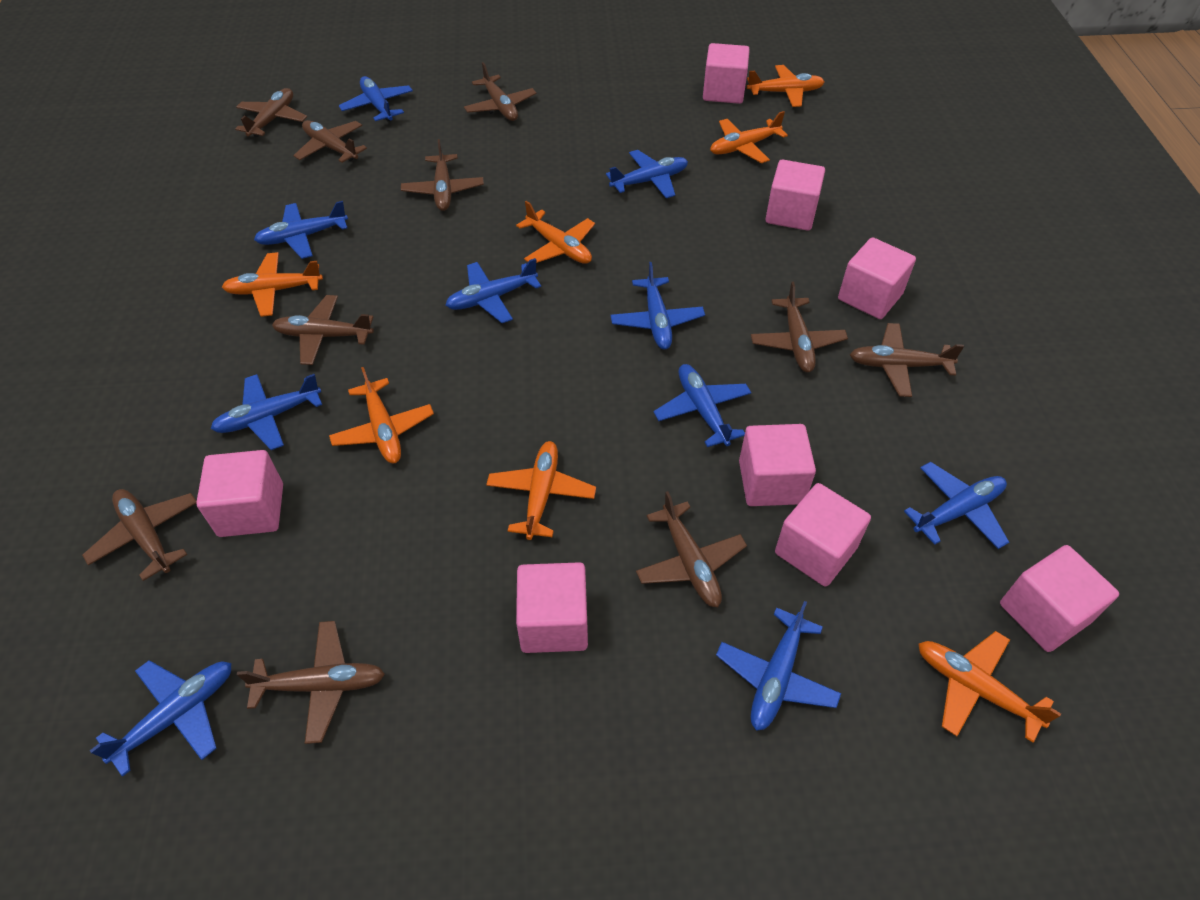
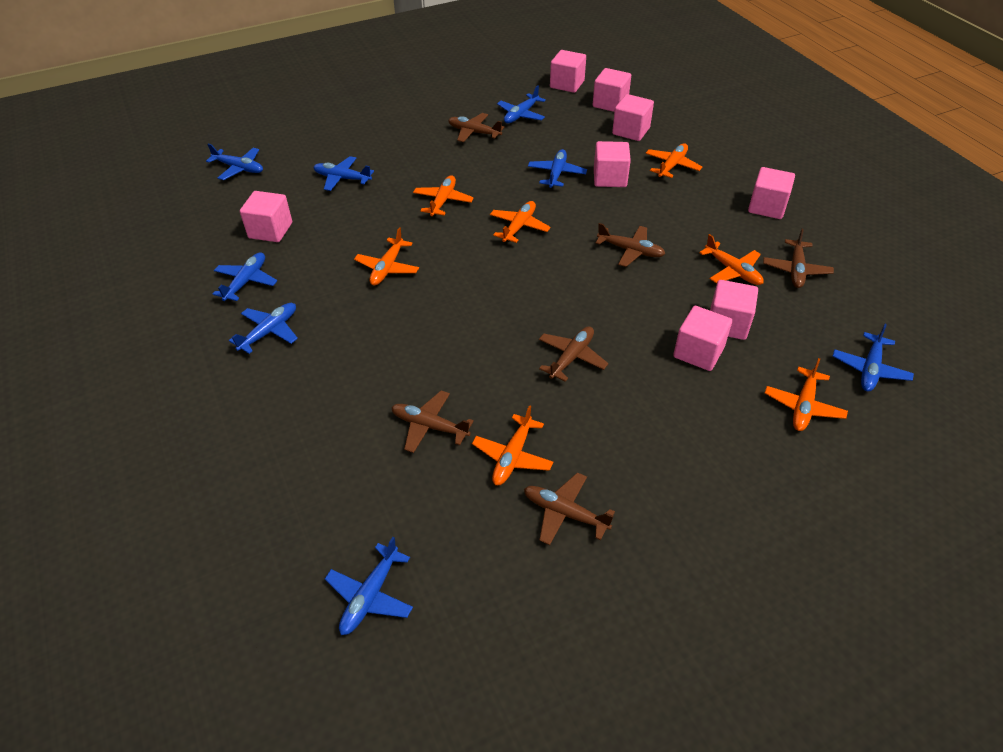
blue plane: 10 -> 8
brown plane: 10 -> 6

